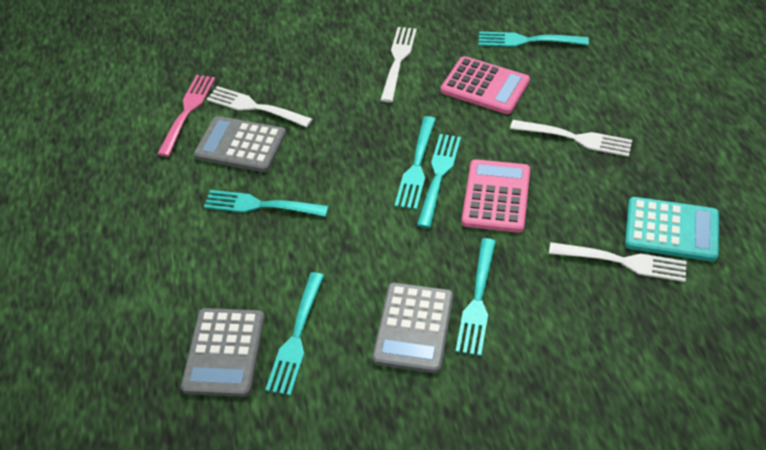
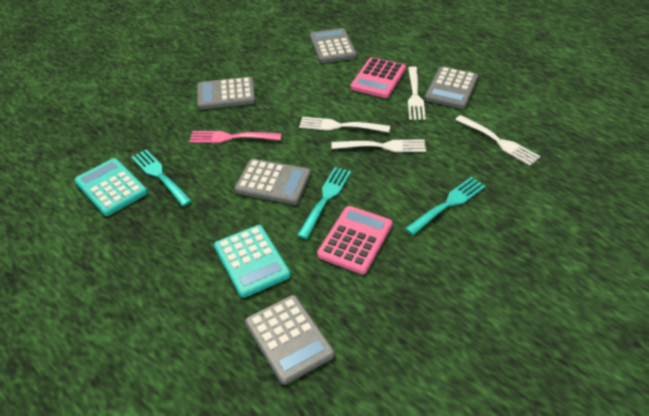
grey calculator: 3 -> 5
turquoise calculator: 1 -> 2
turquoise fork: 6 -> 3

